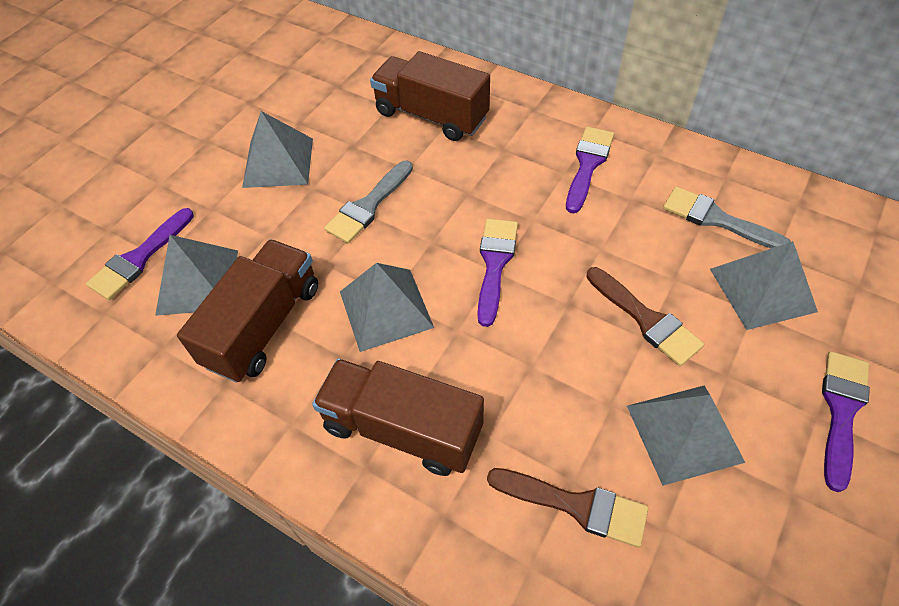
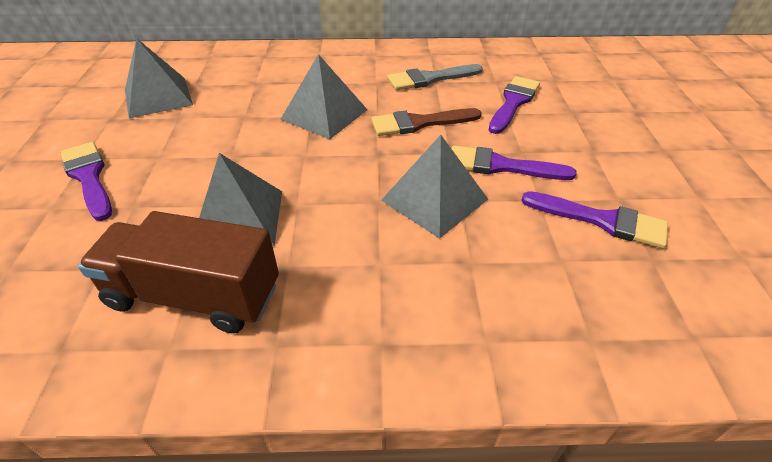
brown brush: 2 -> 1
brown truck: 3 -> 1
grey brush: 2 -> 1
grey pyramid: 5 -> 4

